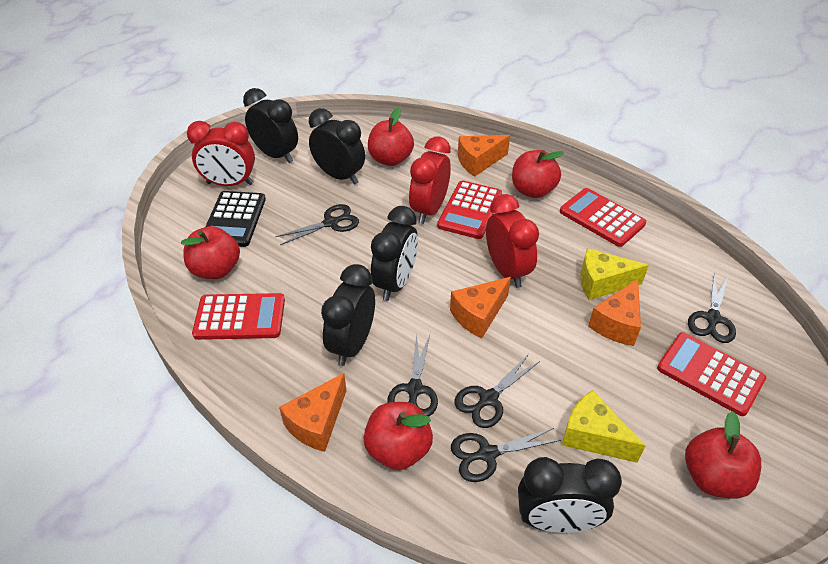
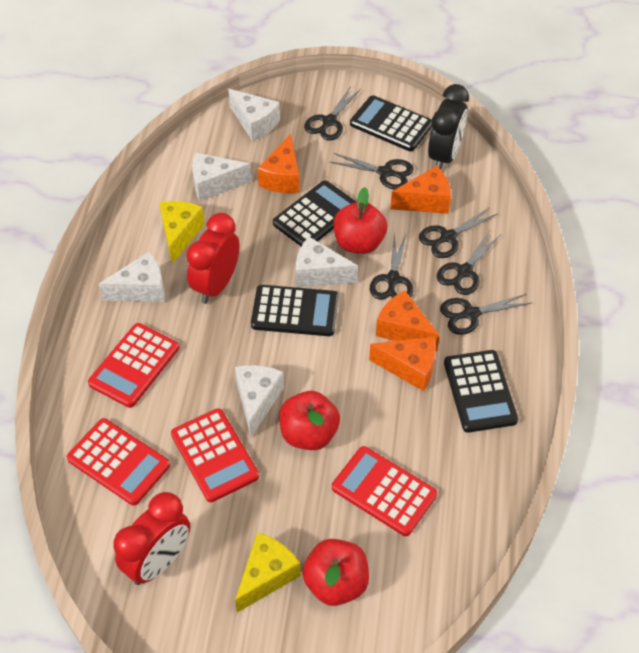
black calculator: 1 -> 4
black clock: 5 -> 1
black scissors: 5 -> 6
red apple: 5 -> 3
red clock: 3 -> 2
white cheese: 0 -> 5

